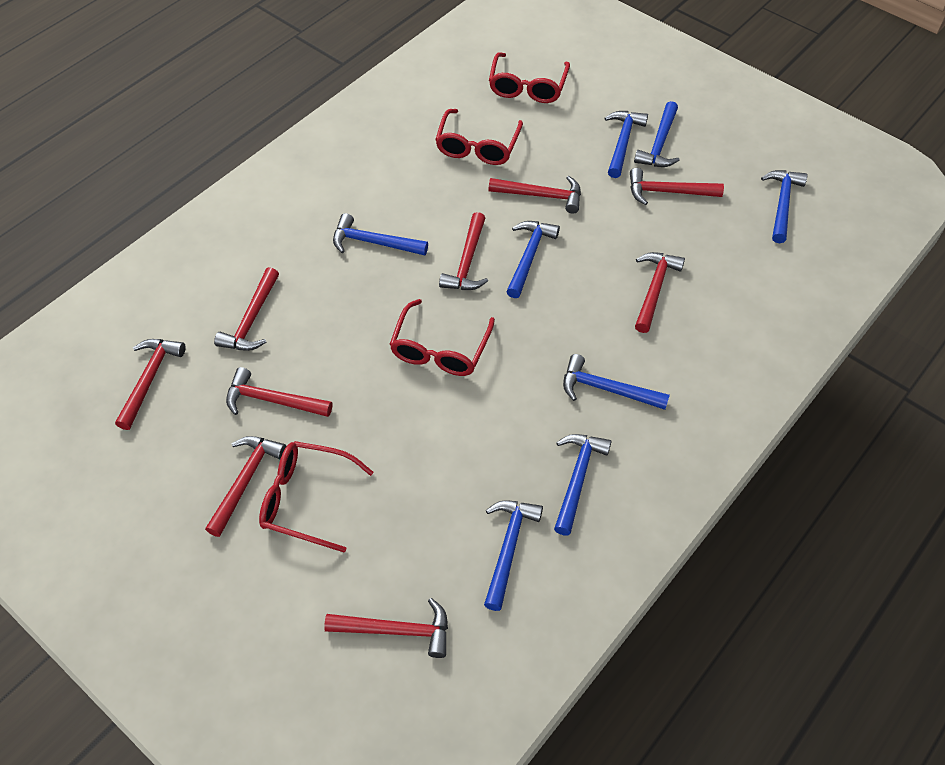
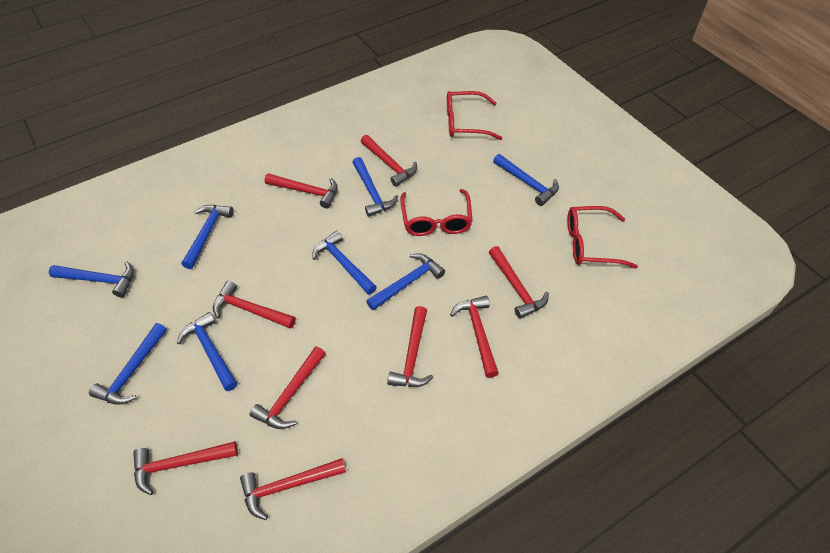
red glasses: 4 -> 3

